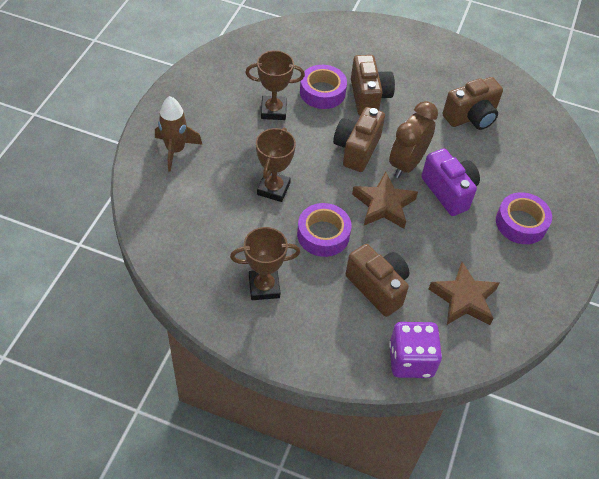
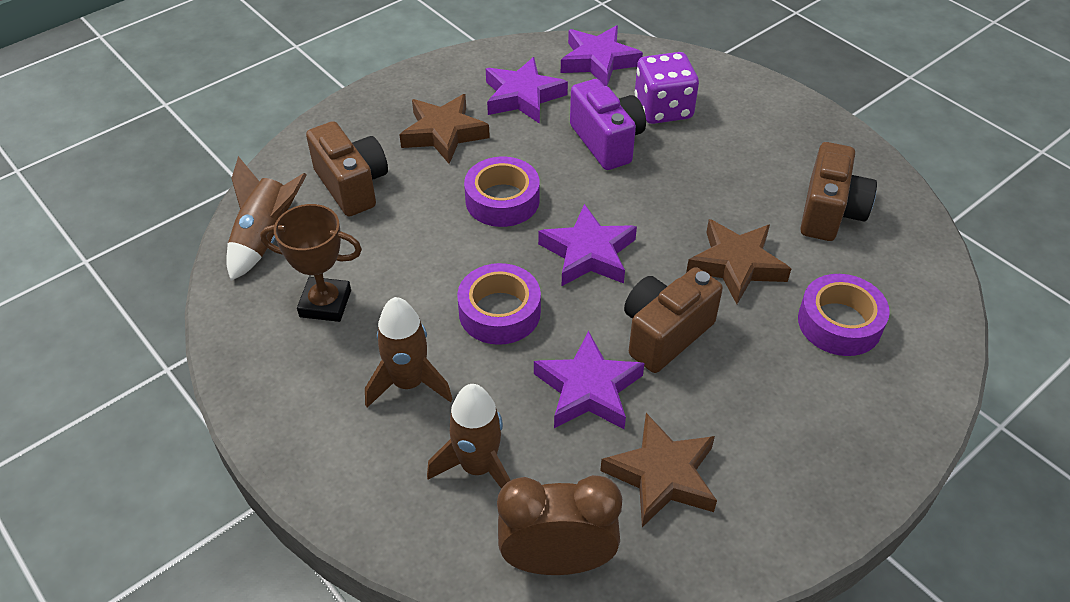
brown camera: 4 -> 3
brown rocket: 1 -> 3
brown star: 2 -> 3
brown trophy: 3 -> 1
purple star: 0 -> 4

